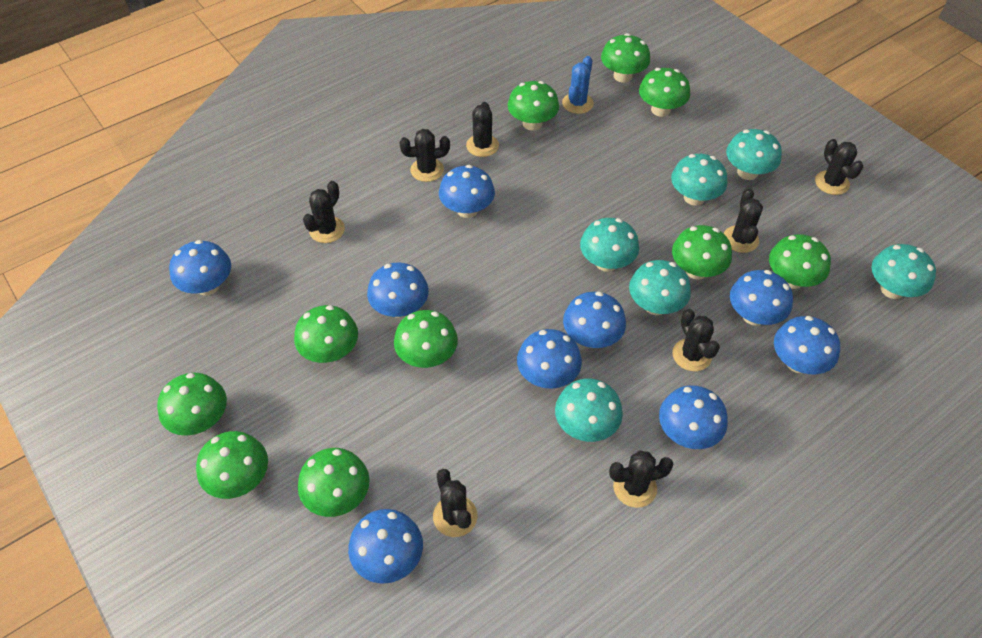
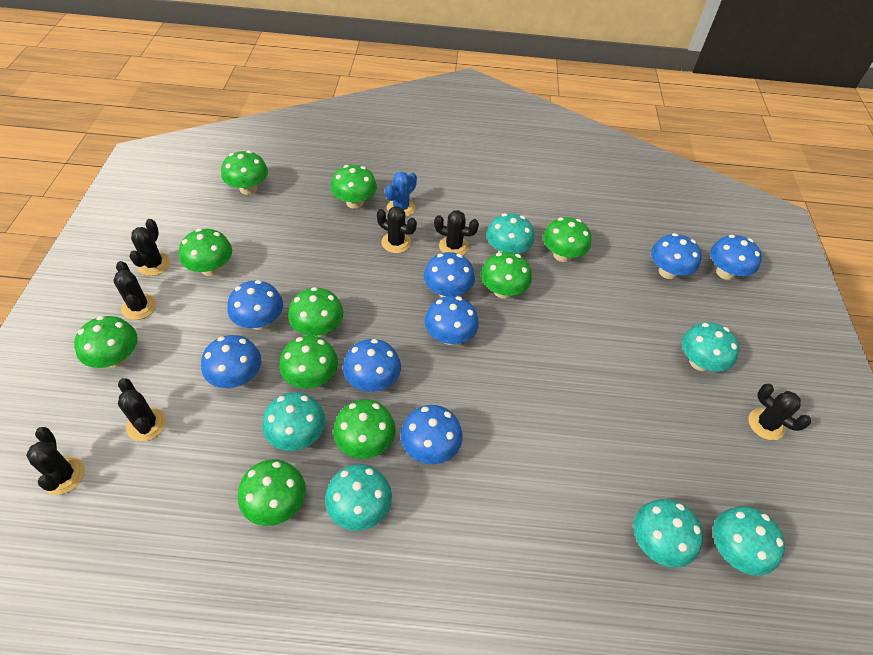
black cactus: 8 -> 7
blue mushroom: 9 -> 8

